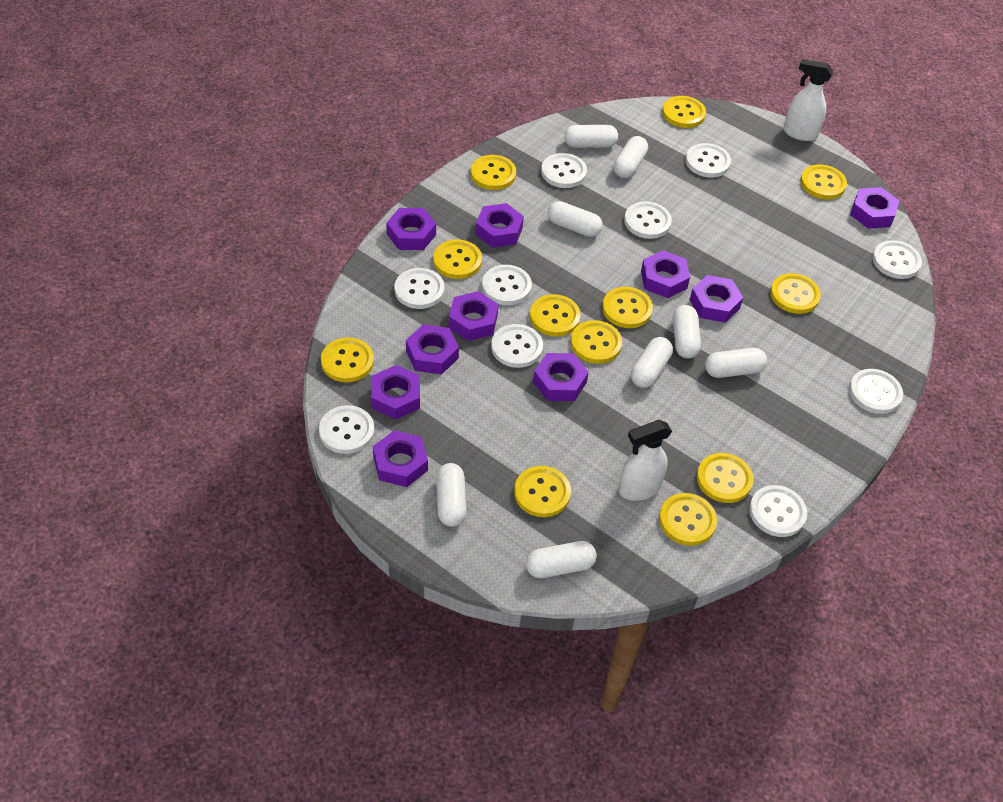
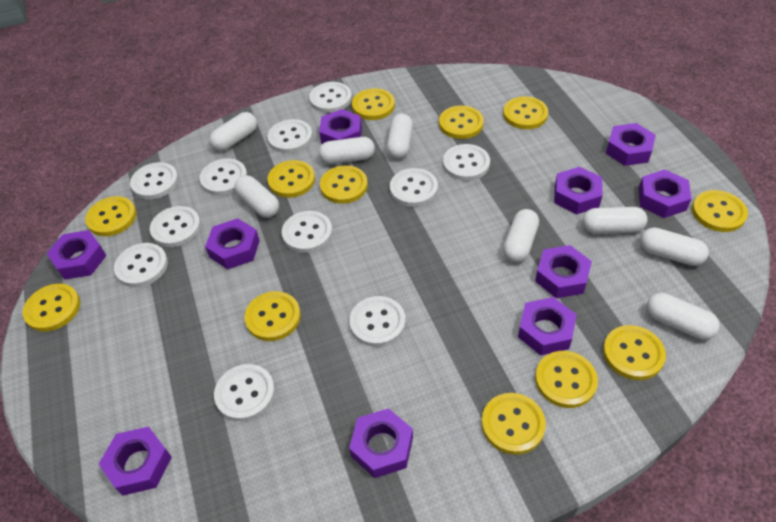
white button: 10 -> 11
white spray bottle: 2 -> 0

